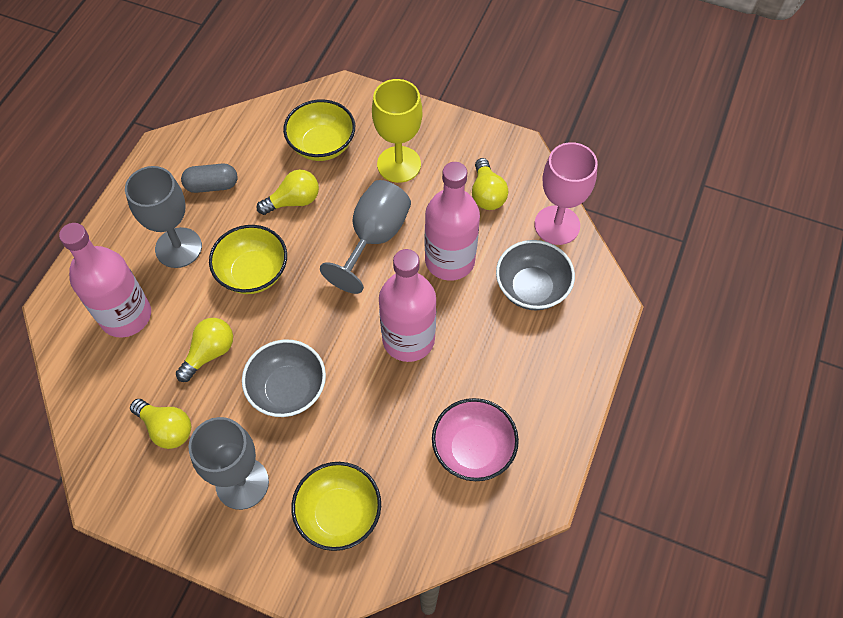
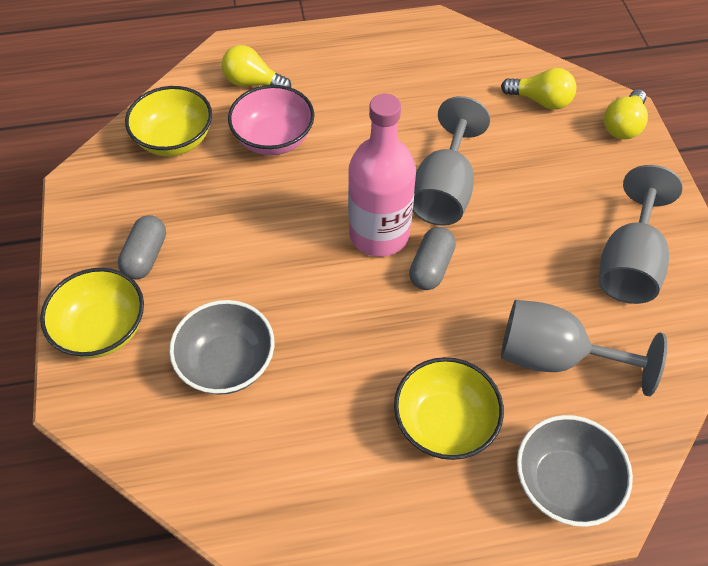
grey capsule: 1 -> 2
pink bottle: 3 -> 1
pink goblet: 1 -> 0
yellow goblet: 1 -> 0
yellow light bulb: 4 -> 3

